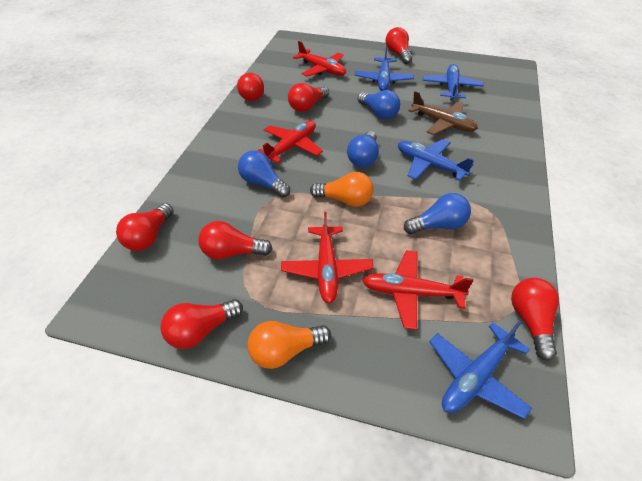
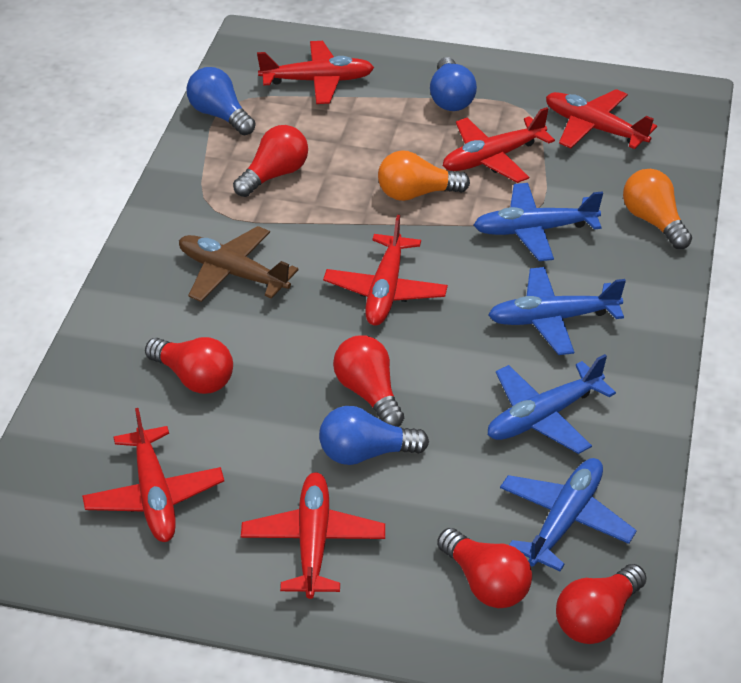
blue light bulb: 4 -> 3
red light bulb: 7 -> 5
red plane: 4 -> 6

